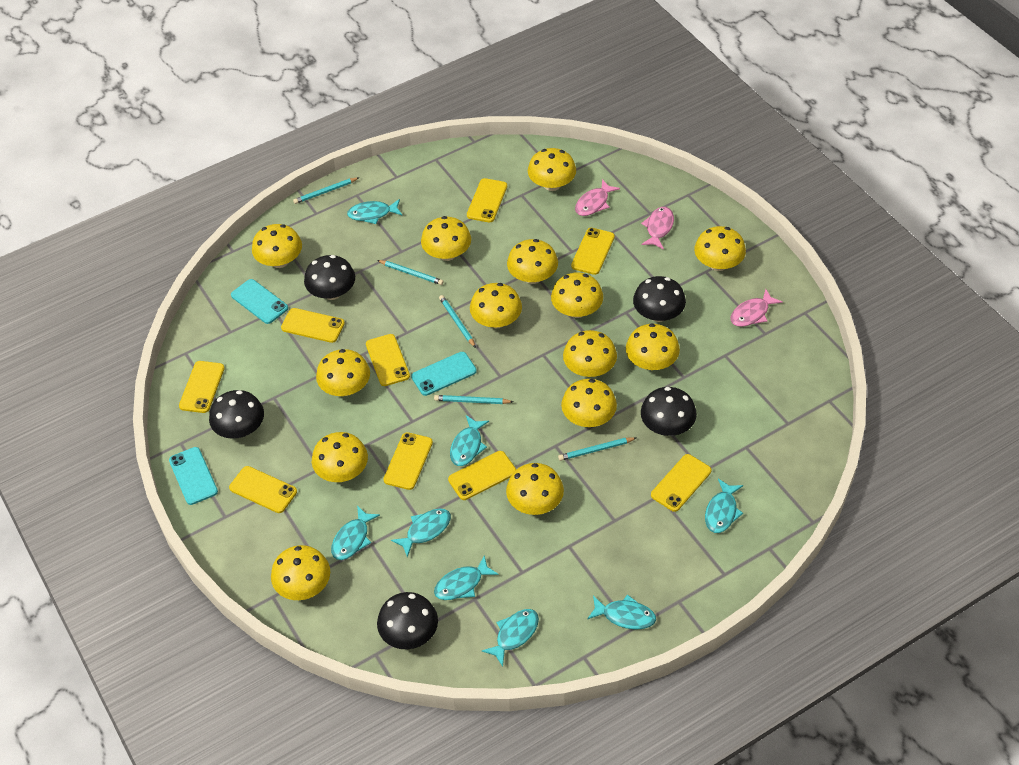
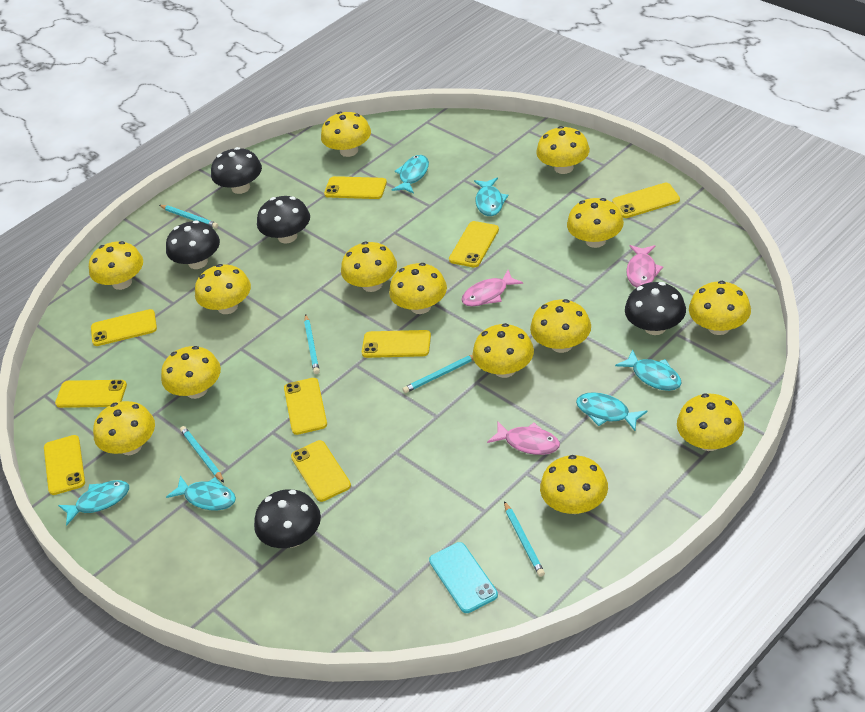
turquoise fish: 8 -> 6
turquoise phone: 3 -> 1

